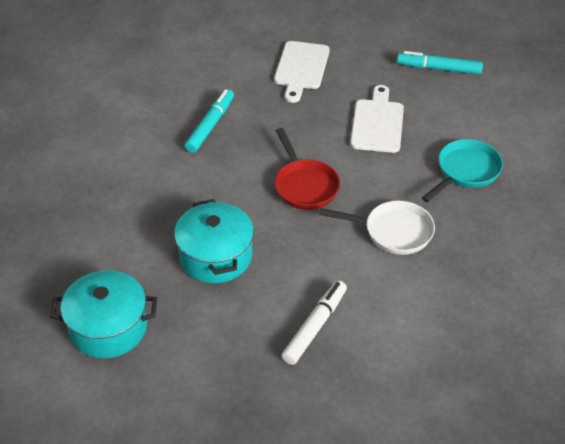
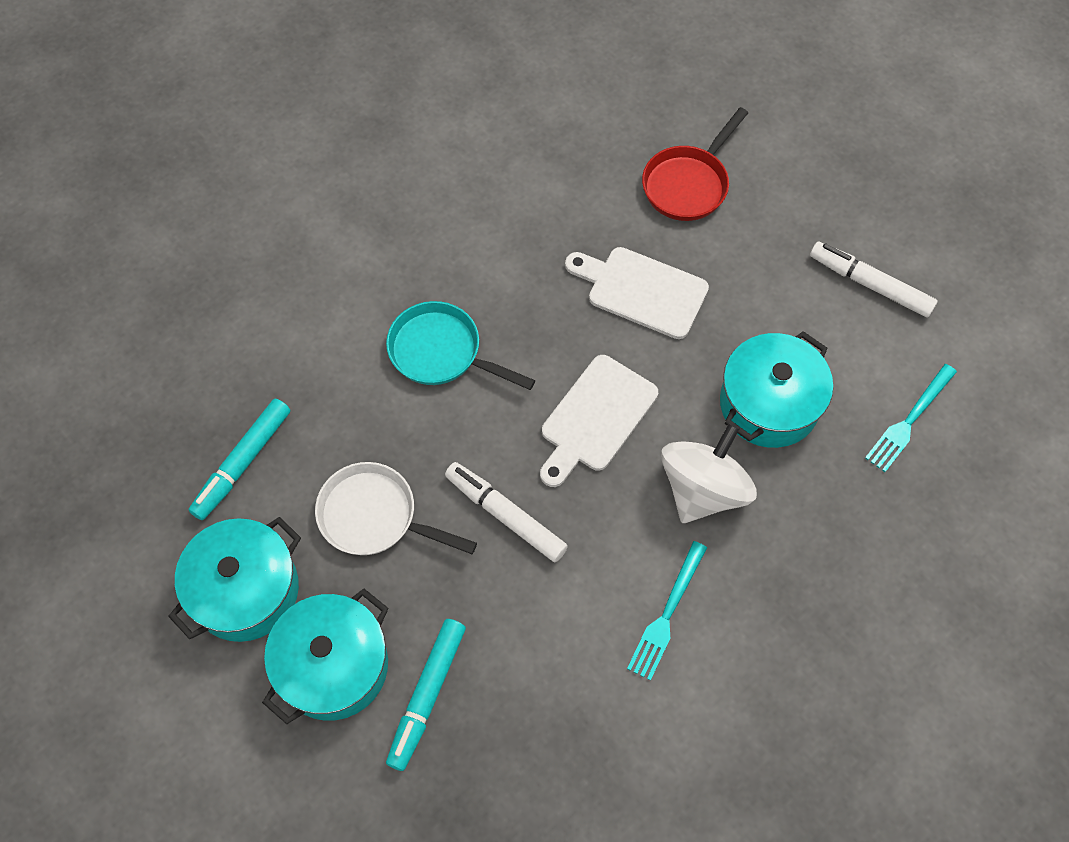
turquoise fork: 0 -> 2
turquoise pot: 2 -> 3
white marker: 1 -> 2
white spinning top: 0 -> 1

